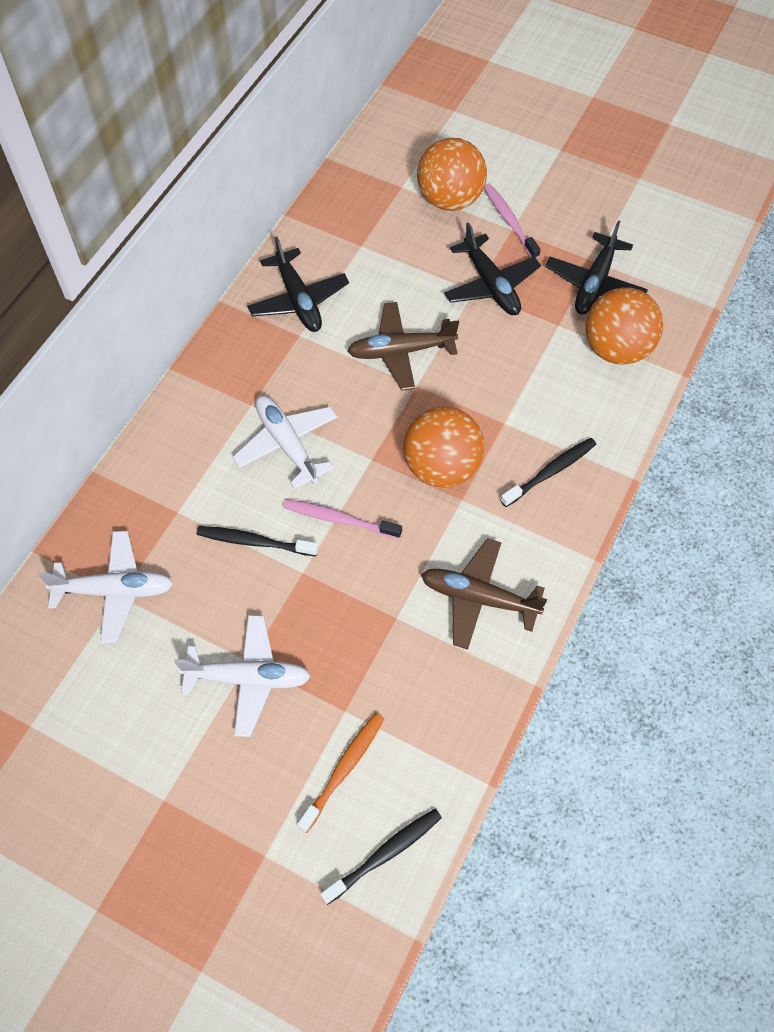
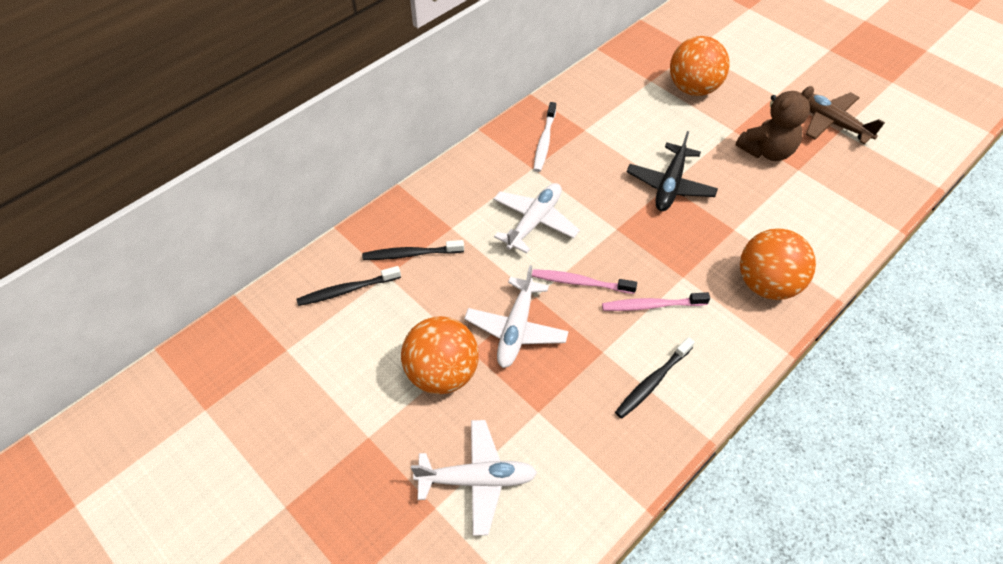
black plane: 3 -> 1
brown plane: 2 -> 1
brown teddy bear: 0 -> 1
orange toothbrush: 1 -> 0
white toothbrush: 0 -> 1

